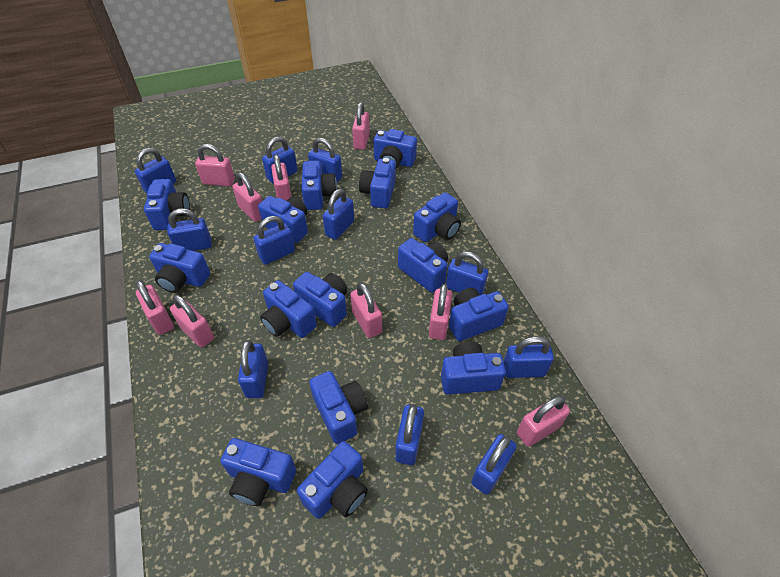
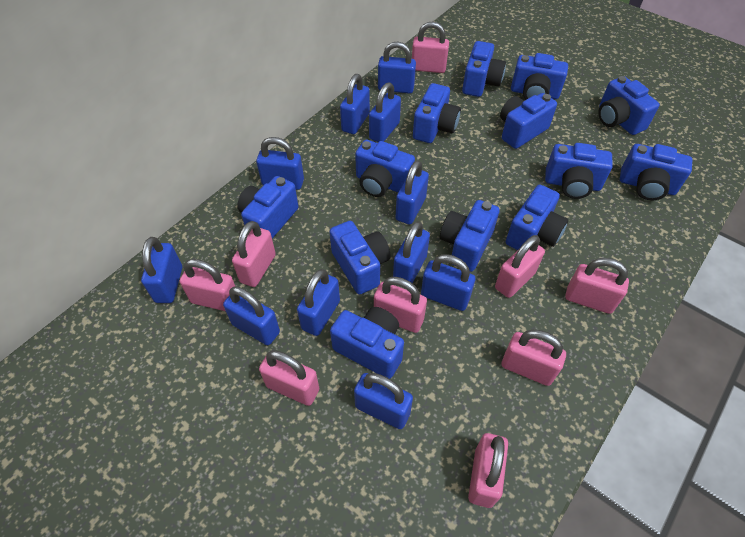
blue camera: 15 -> 13

